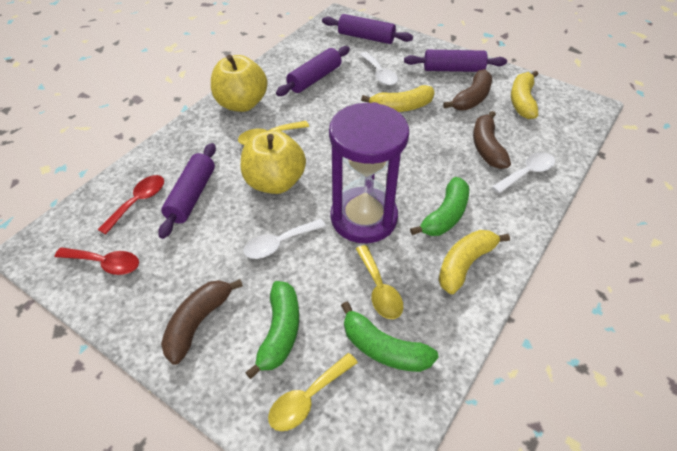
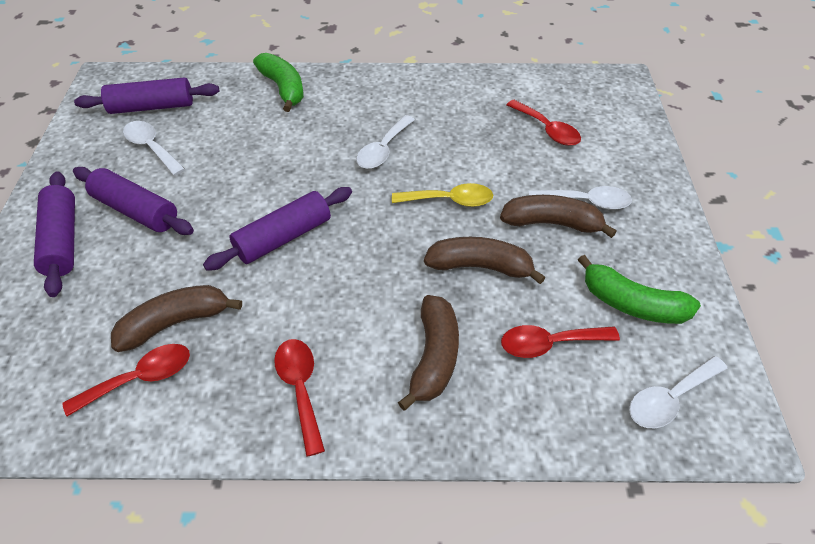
brown banana: 3 -> 4
green banana: 3 -> 2
purple hourglass: 1 -> 0
red spoon: 2 -> 4
white spoon: 3 -> 4
yellow apple: 2 -> 0
yellow banana: 3 -> 0
yellow spoon: 3 -> 1

